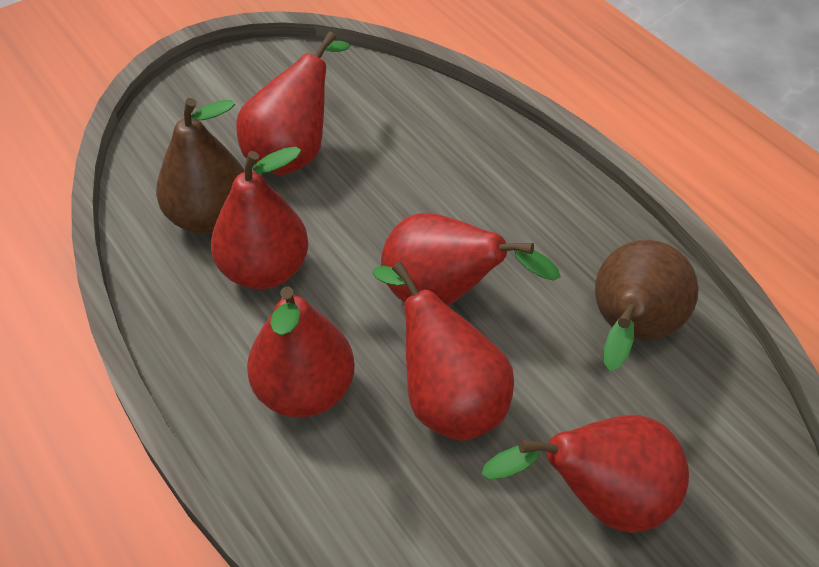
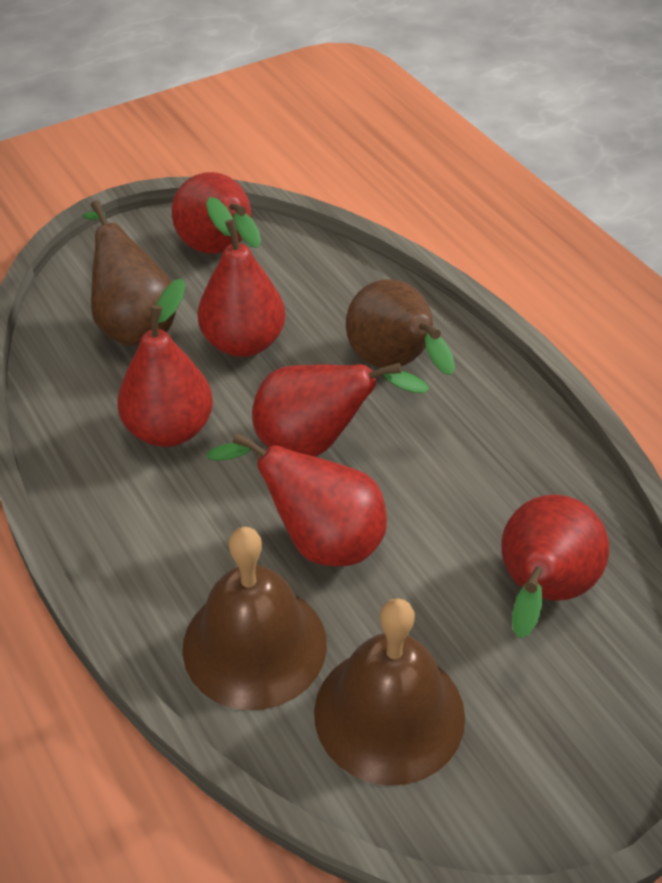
brown bell: 0 -> 2

